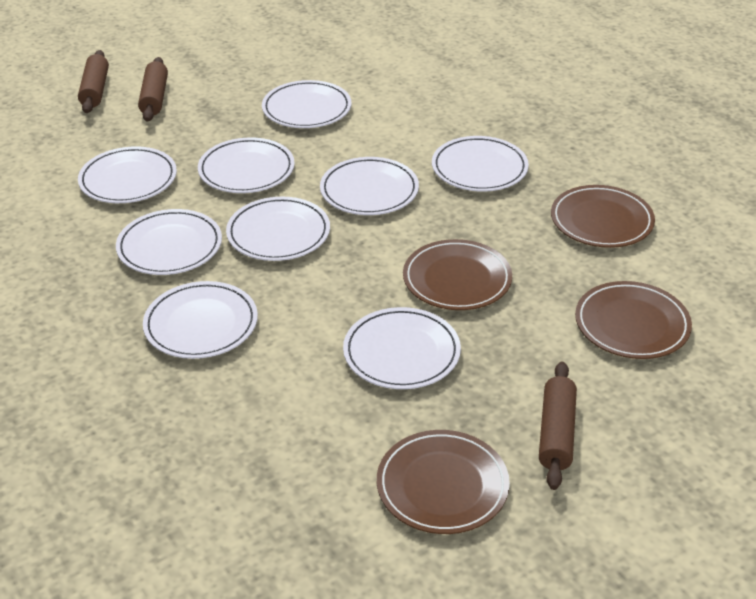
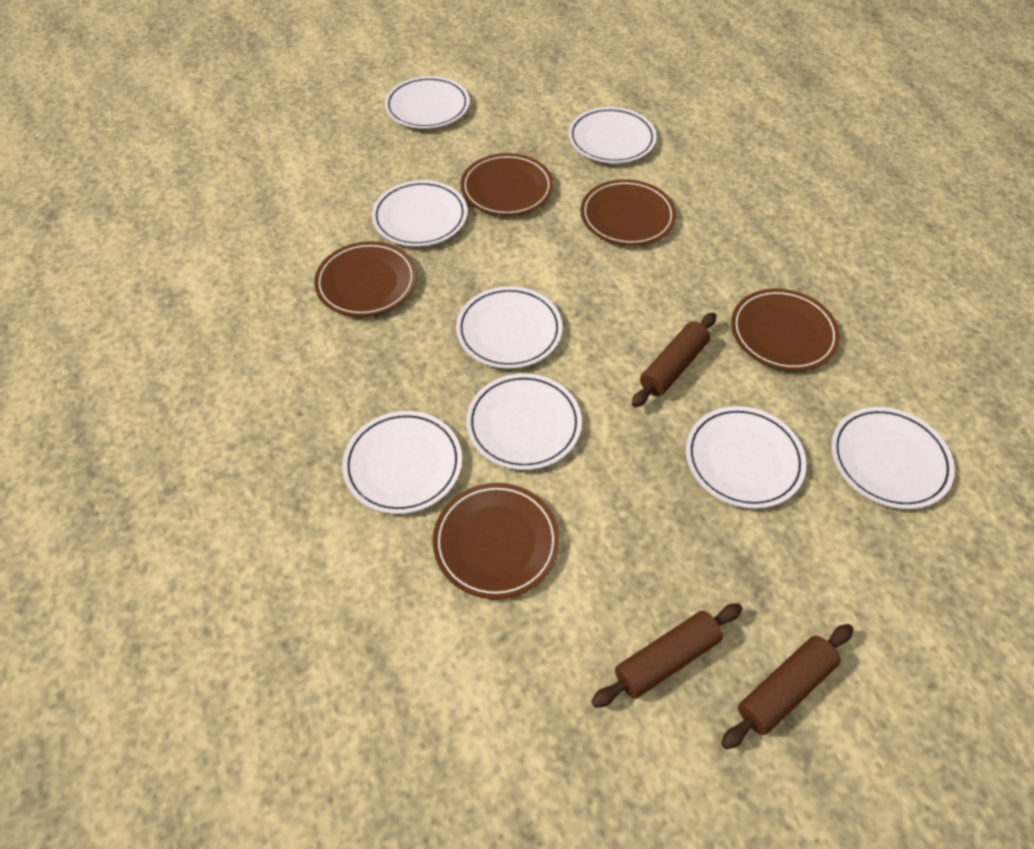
brown plate: 4 -> 5
white plate: 9 -> 8

